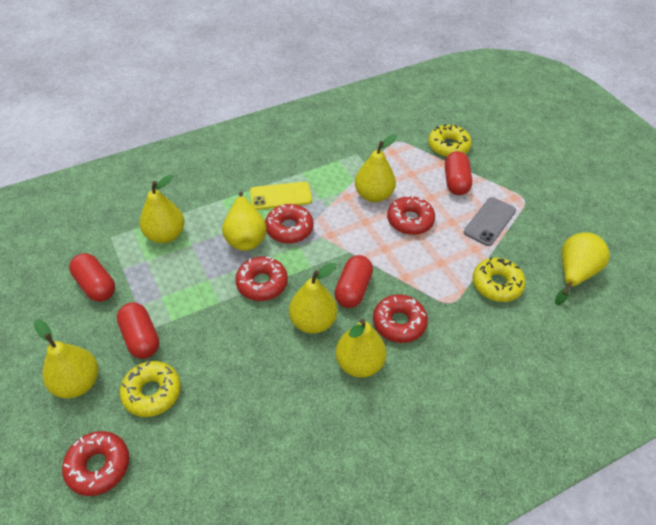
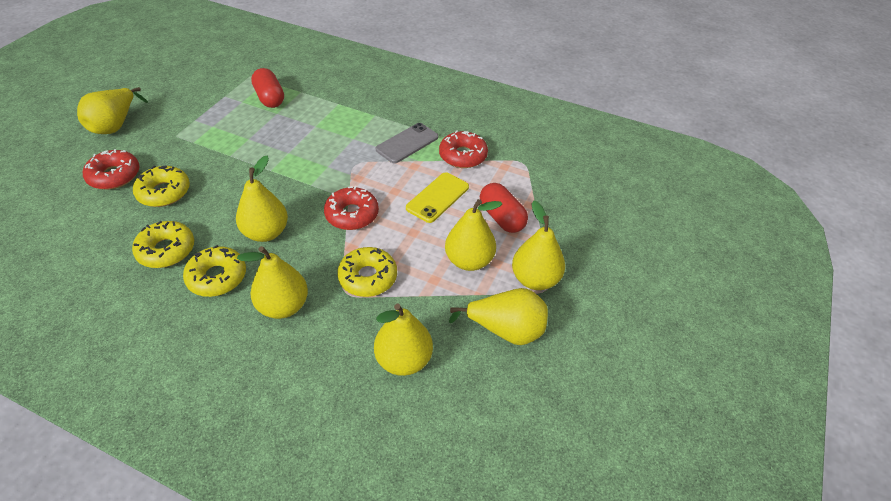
red capsule: 4 -> 2
red donut: 5 -> 3
yellow donut: 3 -> 4

